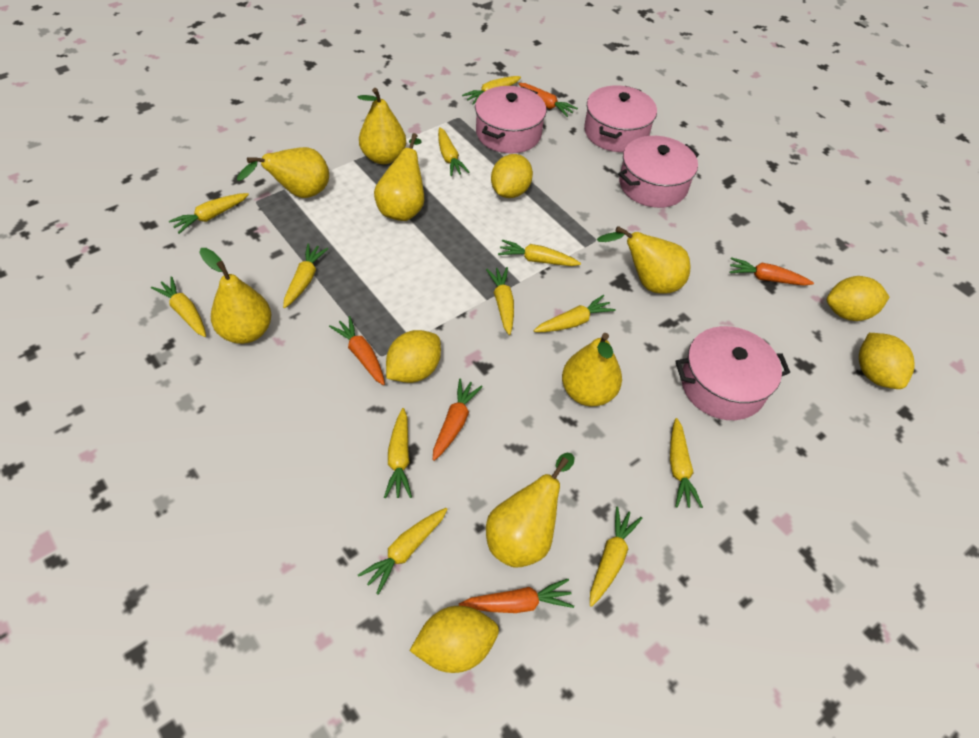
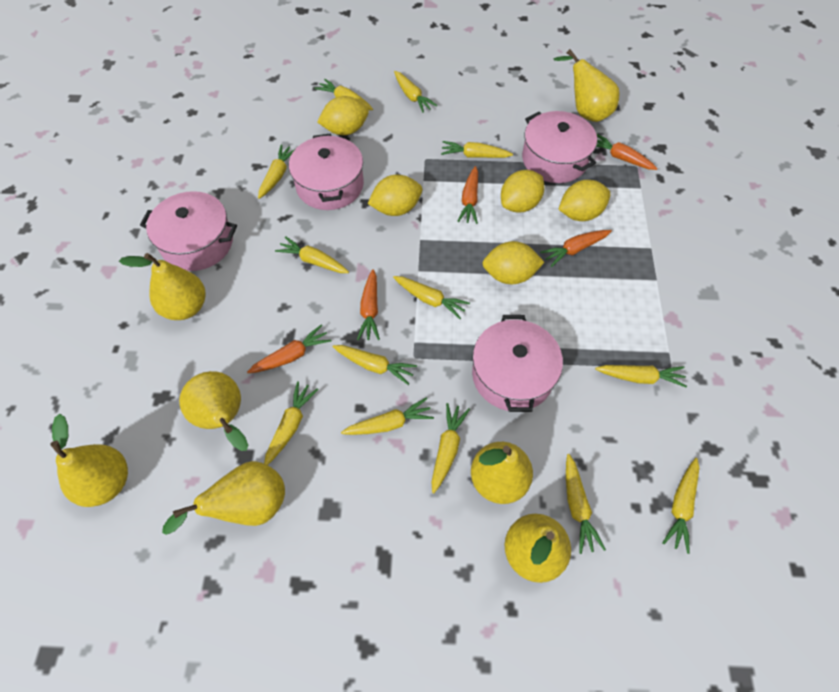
yellow carrot: 12 -> 13

